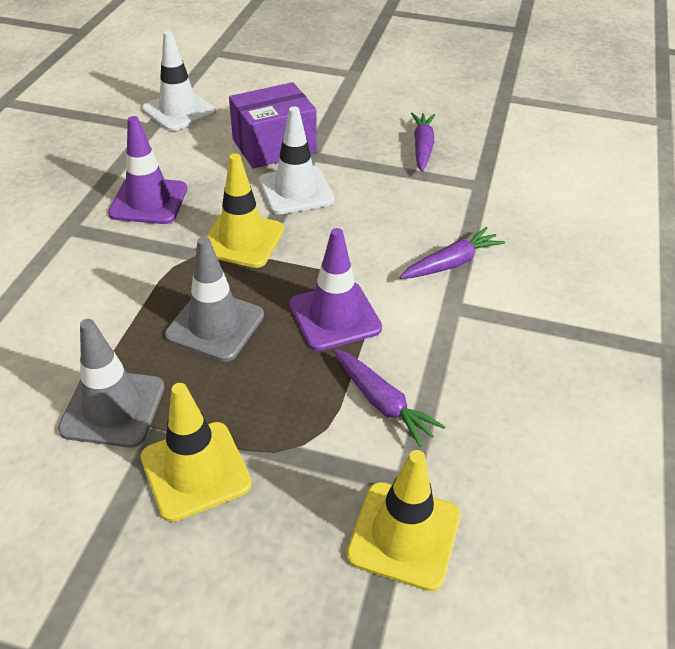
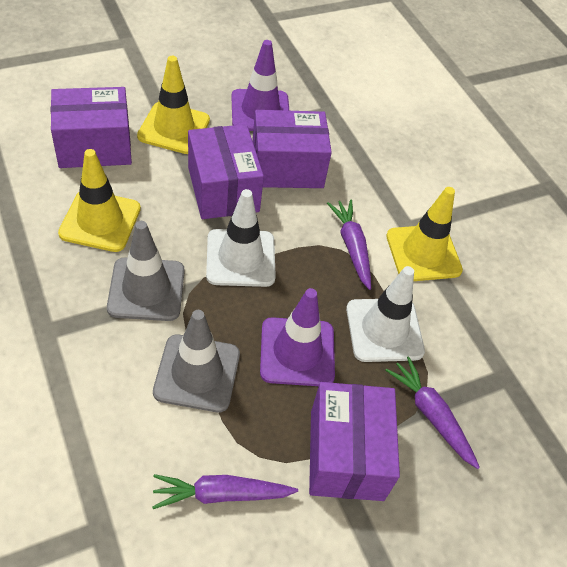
purple box: 1 -> 4

